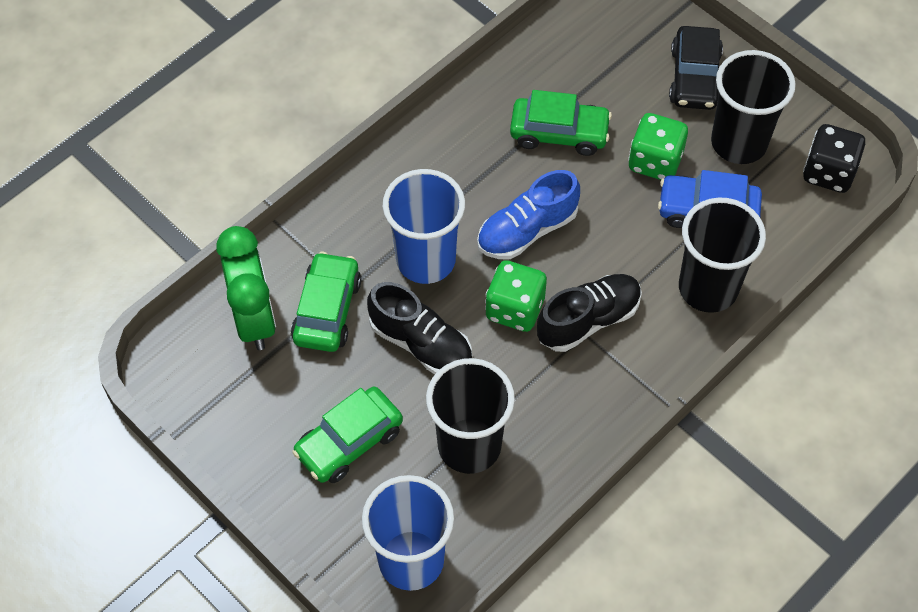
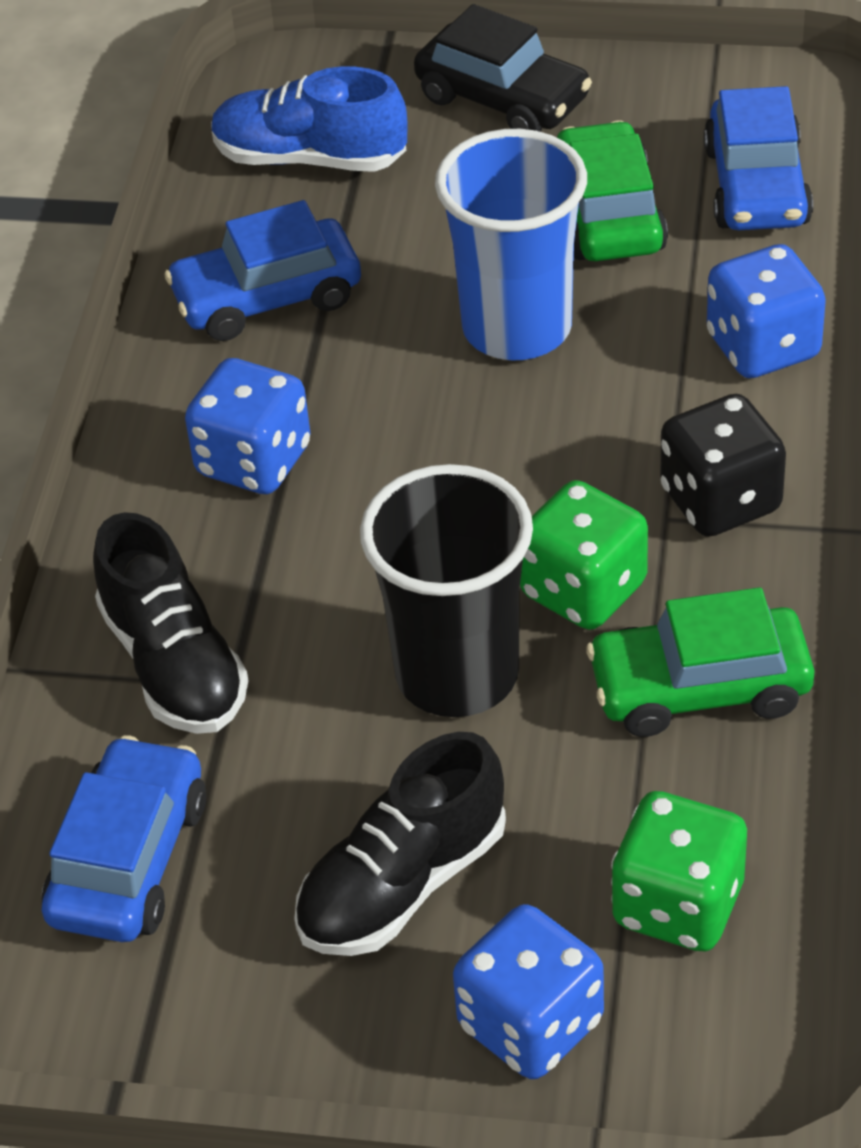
black cup: 3 -> 1
blue car: 1 -> 3
blue cup: 2 -> 1
blue dice: 0 -> 3
green car: 3 -> 2
green clock: 1 -> 0

